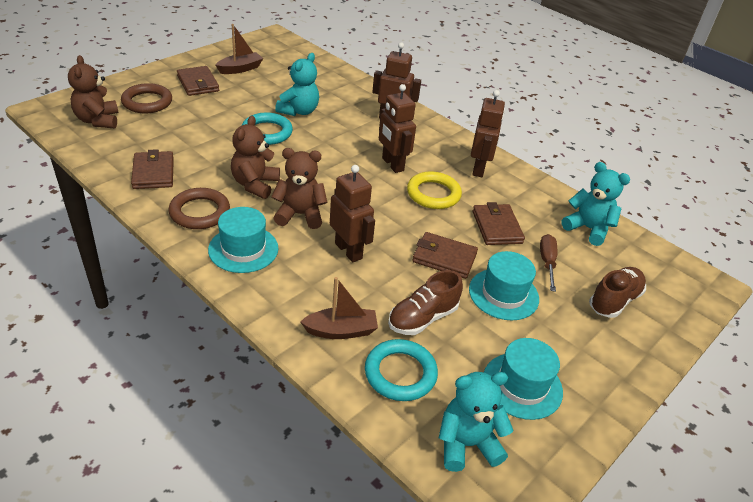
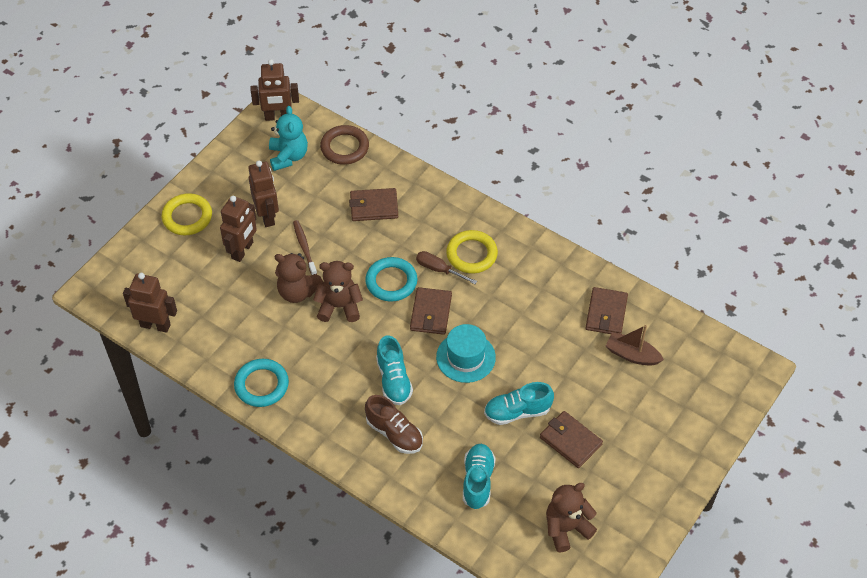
brown boat: 2 -> 1
brown ring: 2 -> 1
brown shoe: 2 -> 1
brown toothbrush: 0 -> 1
turquoise hat: 3 -> 1
turquoise shoe: 0 -> 3
turquoise teddy bear: 3 -> 1
yellow ring: 1 -> 2

